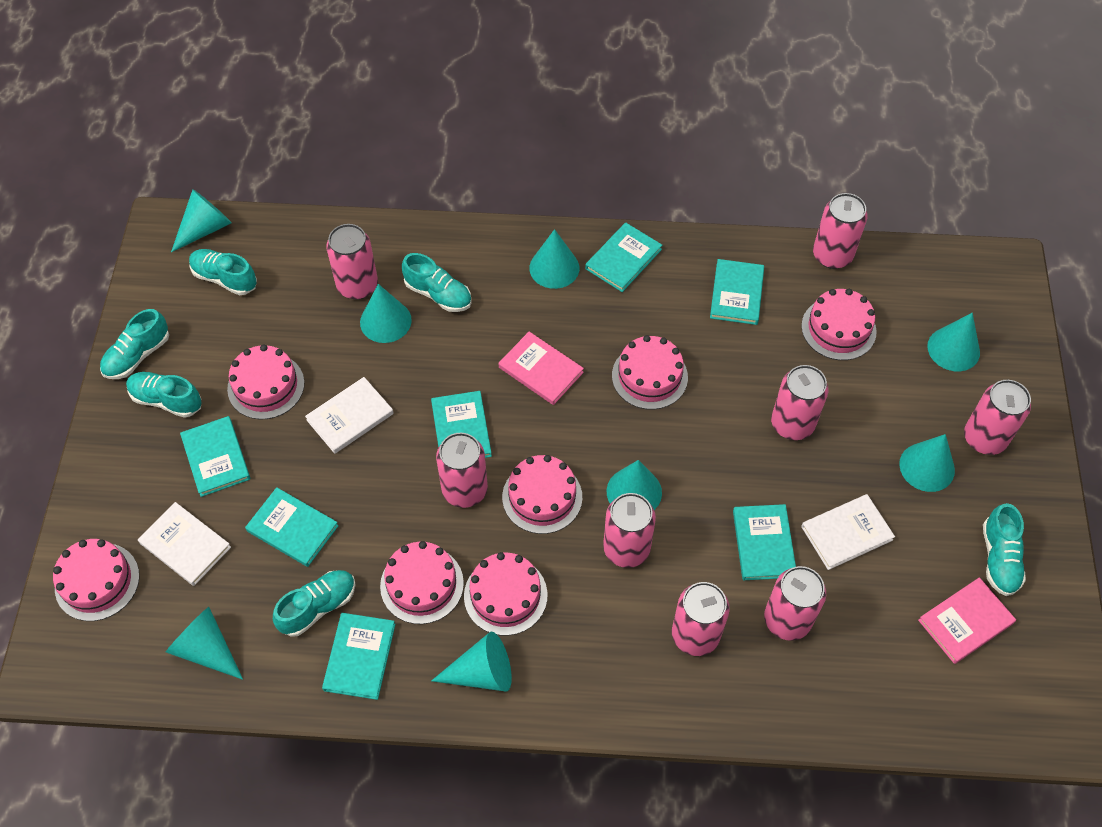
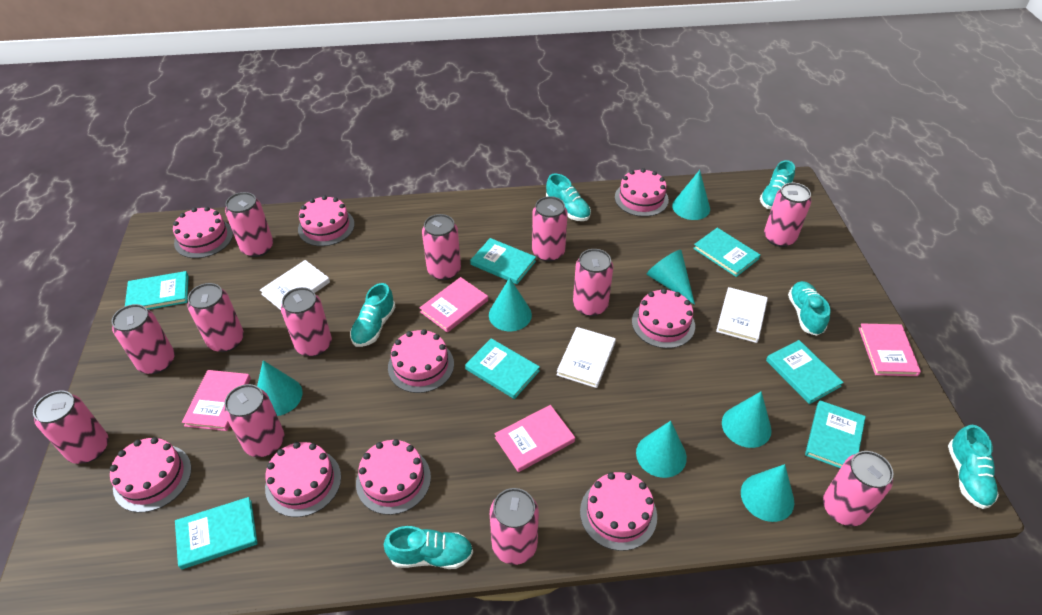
pink book: 2 -> 4
pink cake: 7 -> 9
pink can: 8 -> 12
turquoise cone: 8 -> 7

